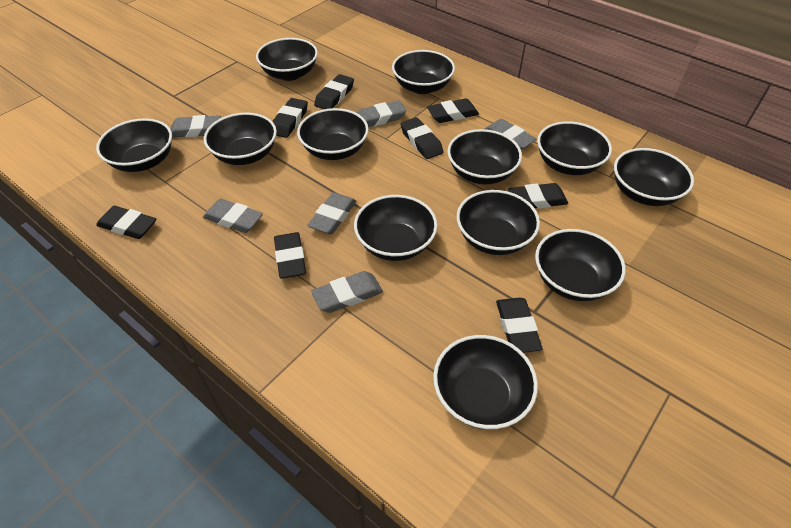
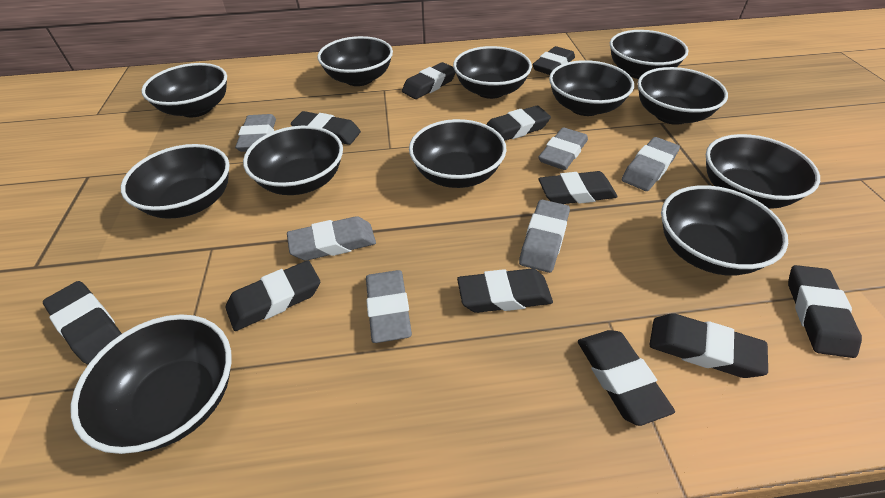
black eraser: 8 -> 11

